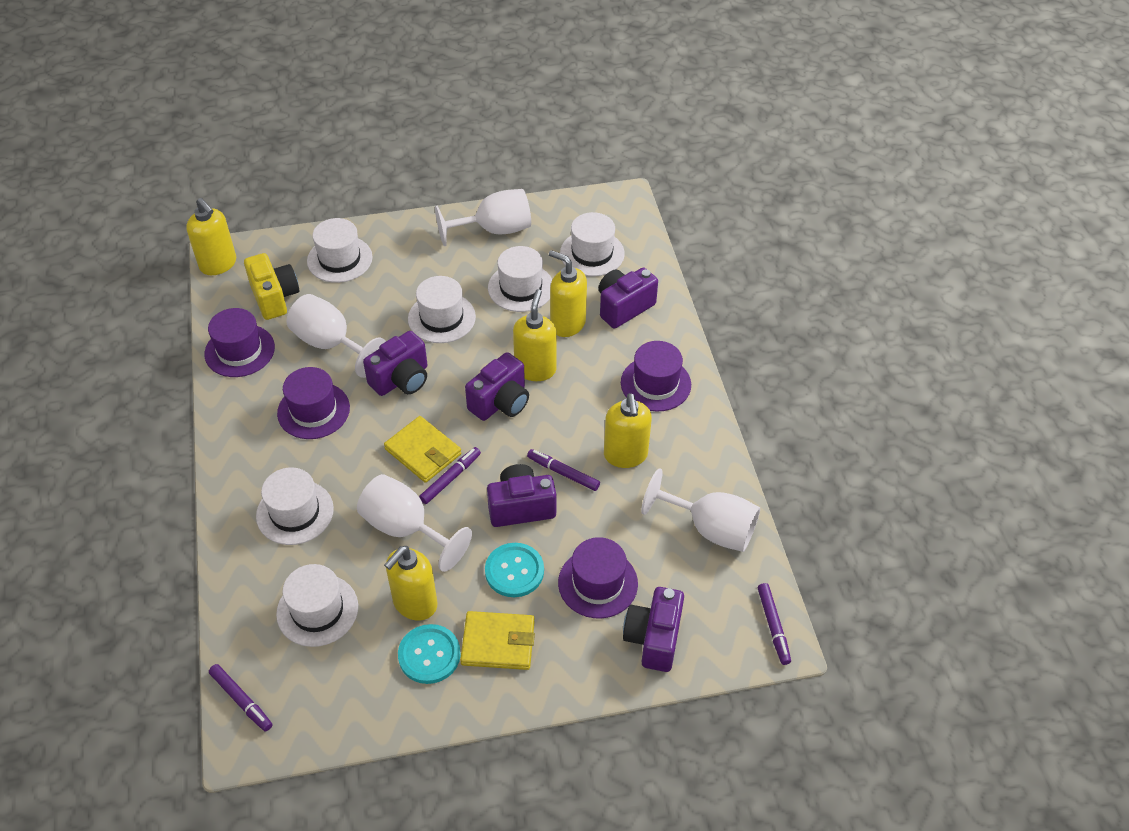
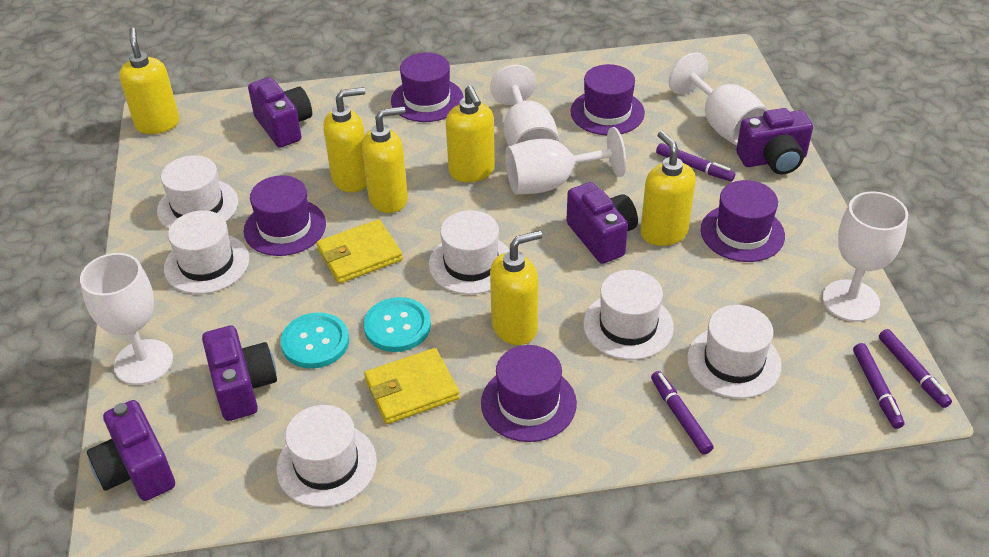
purple hat: 4 -> 5
white goblet: 4 -> 5
yellow camera: 1 -> 0
yellow soap dispenser: 5 -> 6

